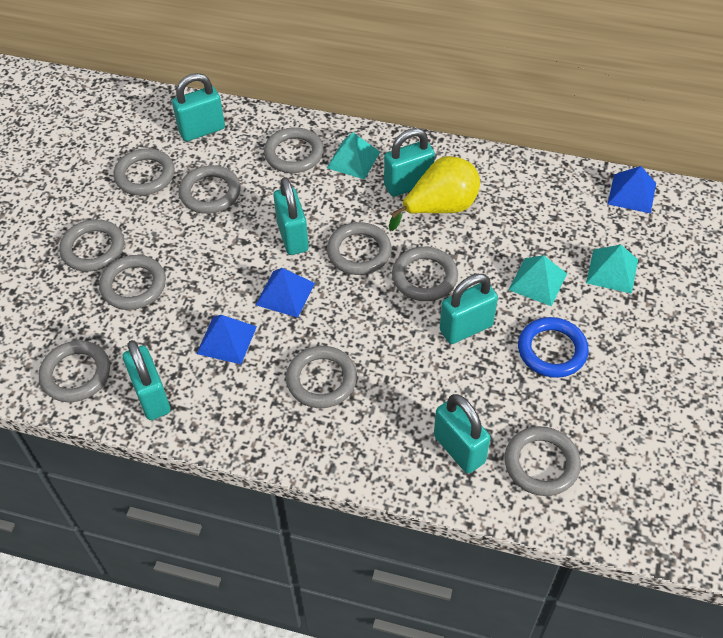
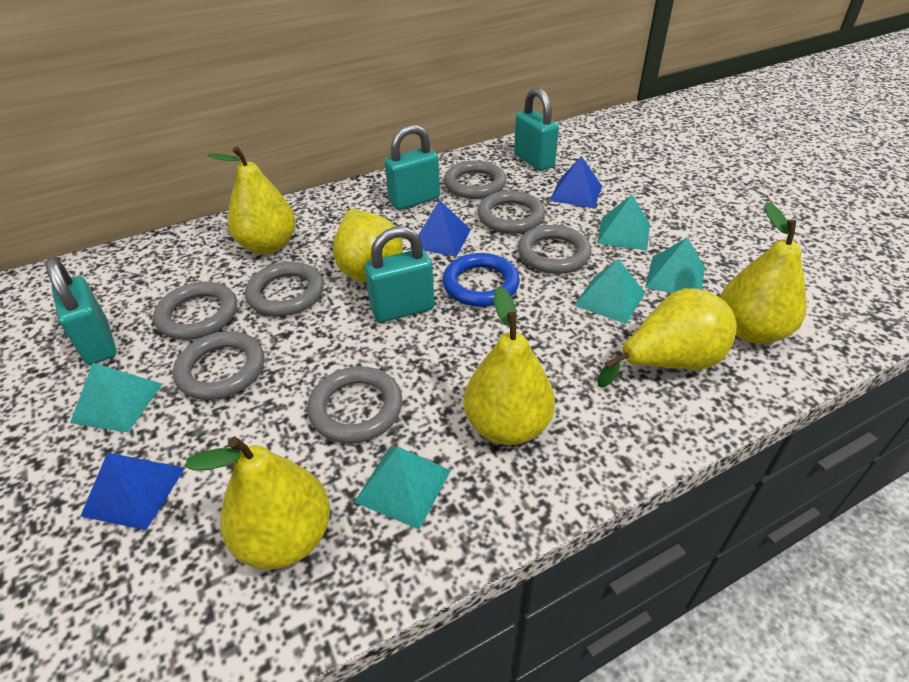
grey ring: 10 -> 7
turquoise padlock: 6 -> 4
turquoise pyramid: 3 -> 5
yellow pear: 1 -> 6

